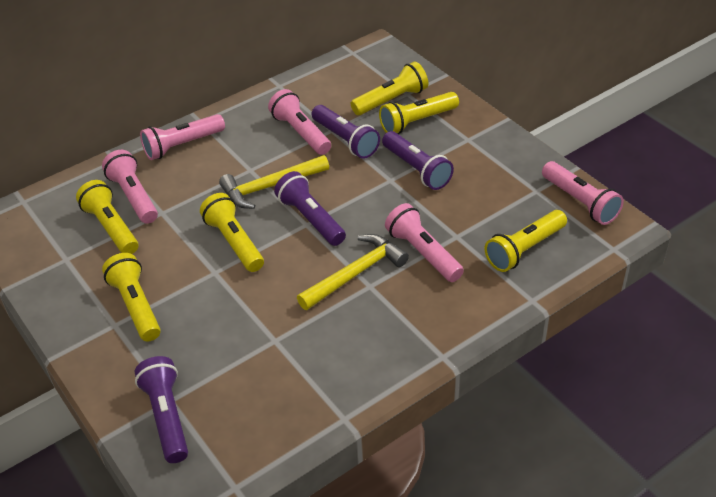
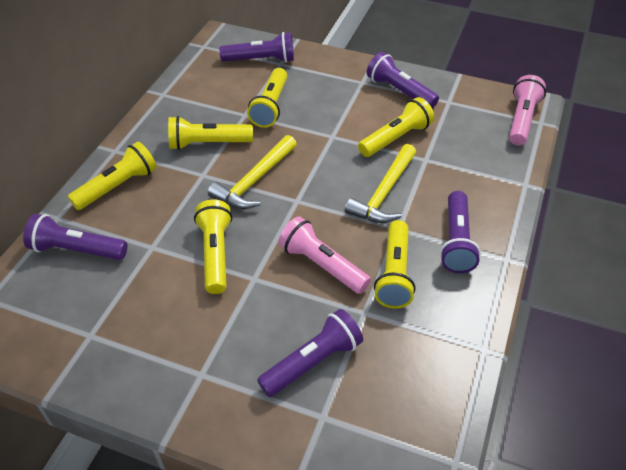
pink flashlight: 5 -> 2
purple flashlight: 4 -> 5

